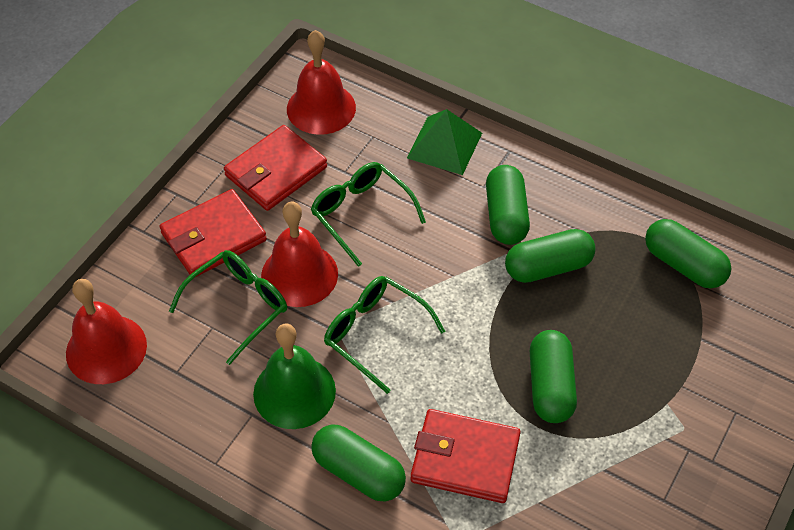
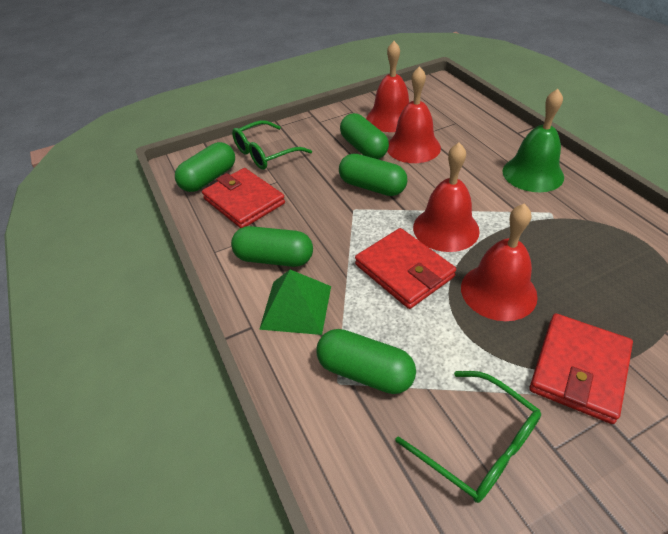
green glasses: 3 -> 2
red bell: 3 -> 4

